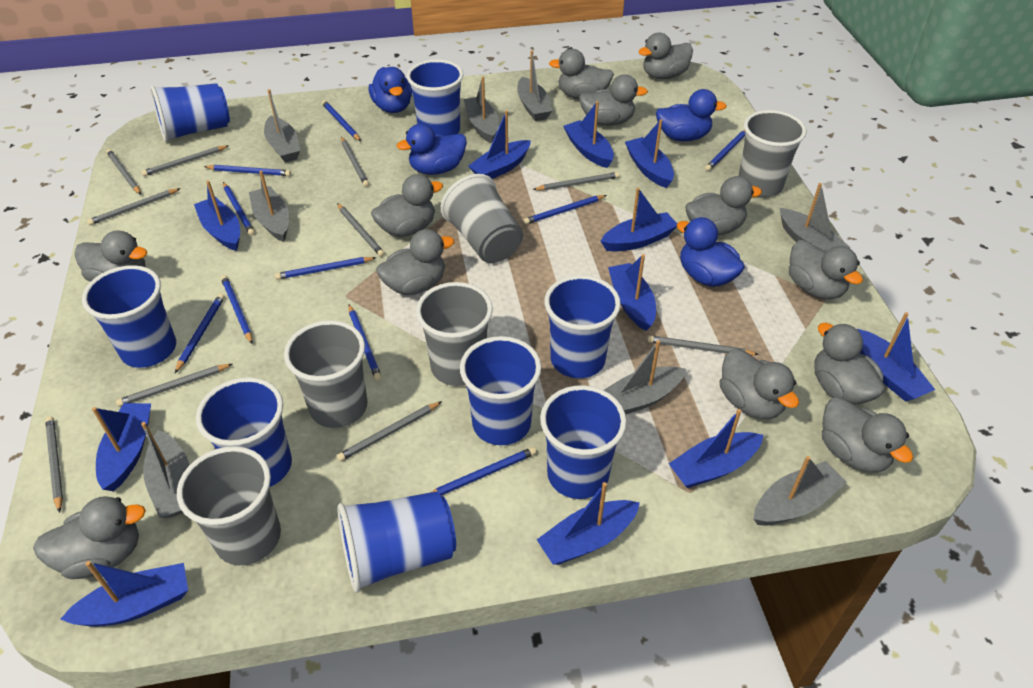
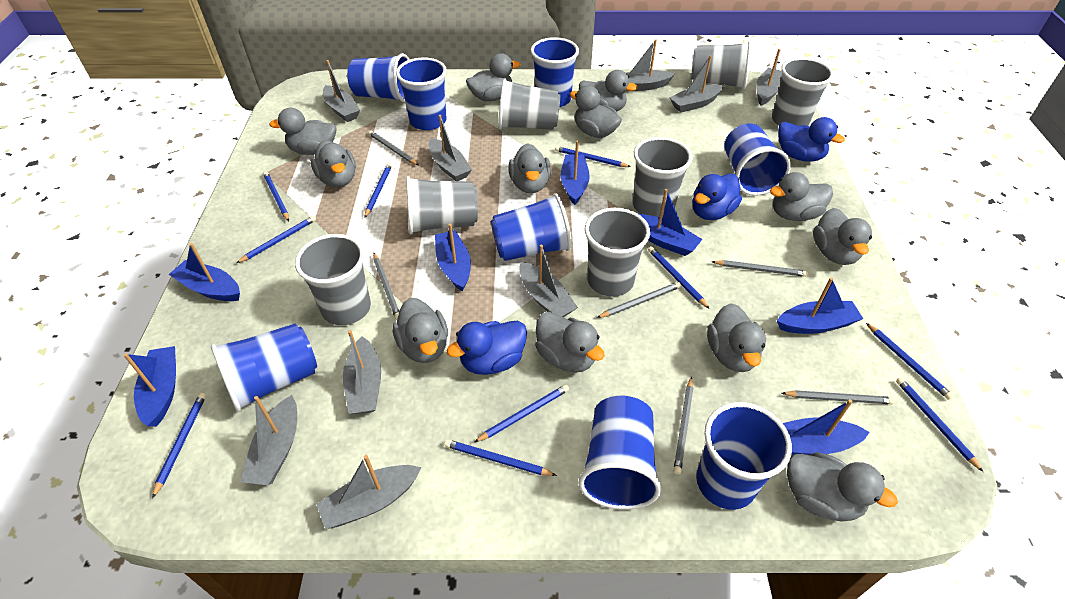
blue boat: 11 -> 7
blue duck: 4 -> 3
grey boat: 8 -> 9
grey cup: 5 -> 7
grey pencil: 10 -> 6

